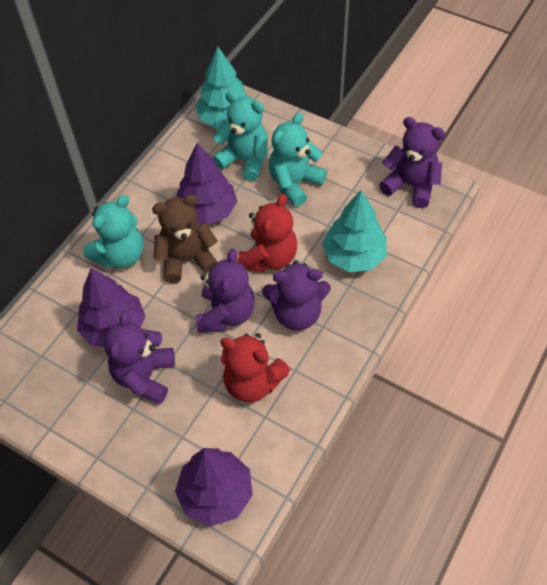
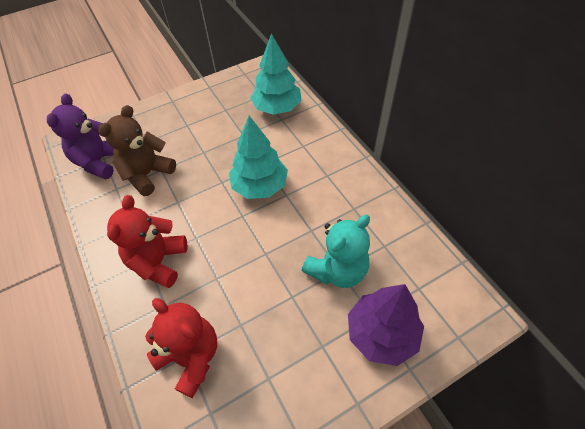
purple teddy bear: 4 -> 1
purple tree: 3 -> 1
turquoise teddy bear: 3 -> 1

